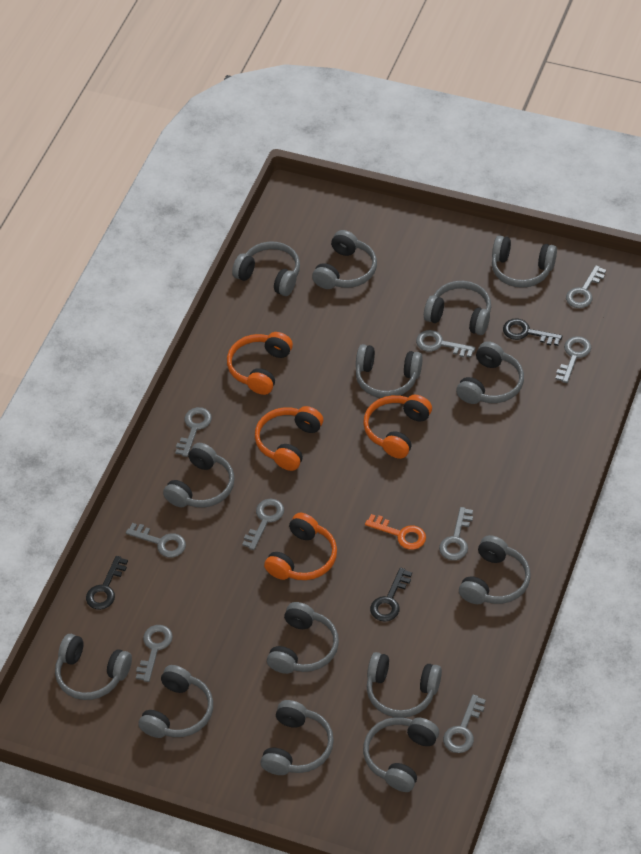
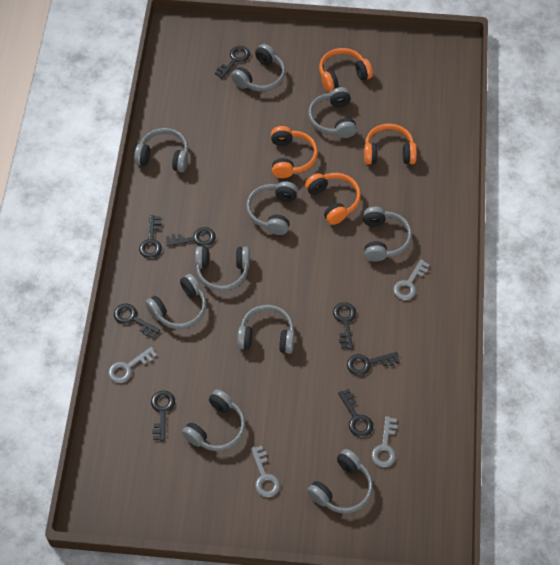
black key: 3 -> 8
grey headphones: 14 -> 10
grey key: 9 -> 4
orange key: 1 -> 0

